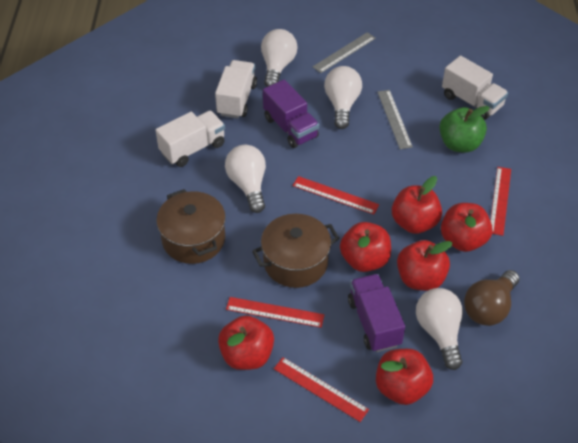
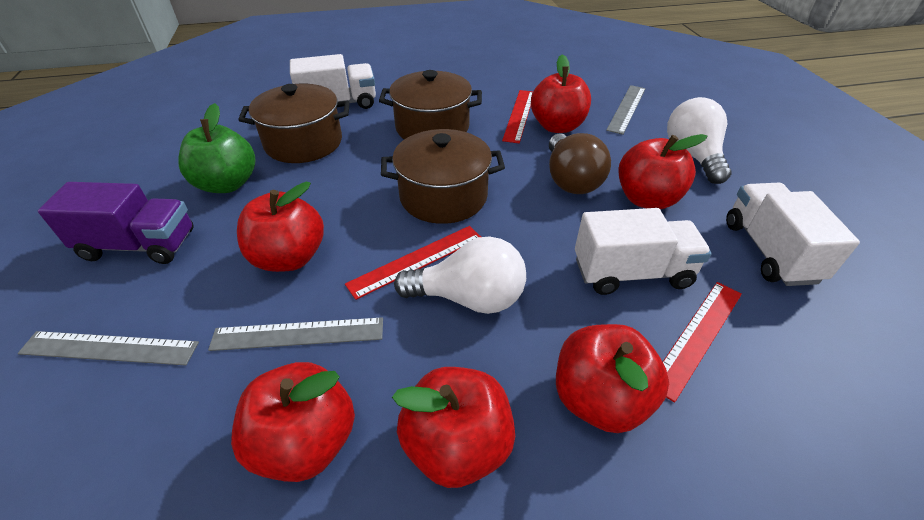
brown pot: 2 -> 3
grey ruler: 2 -> 3
purple truck: 2 -> 1
red ruler: 4 -> 3
white light bulb: 4 -> 2

